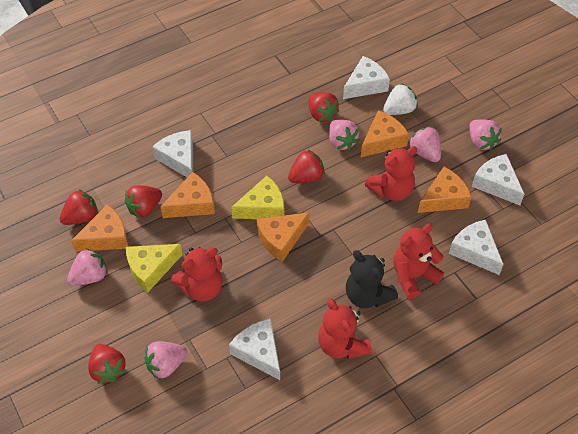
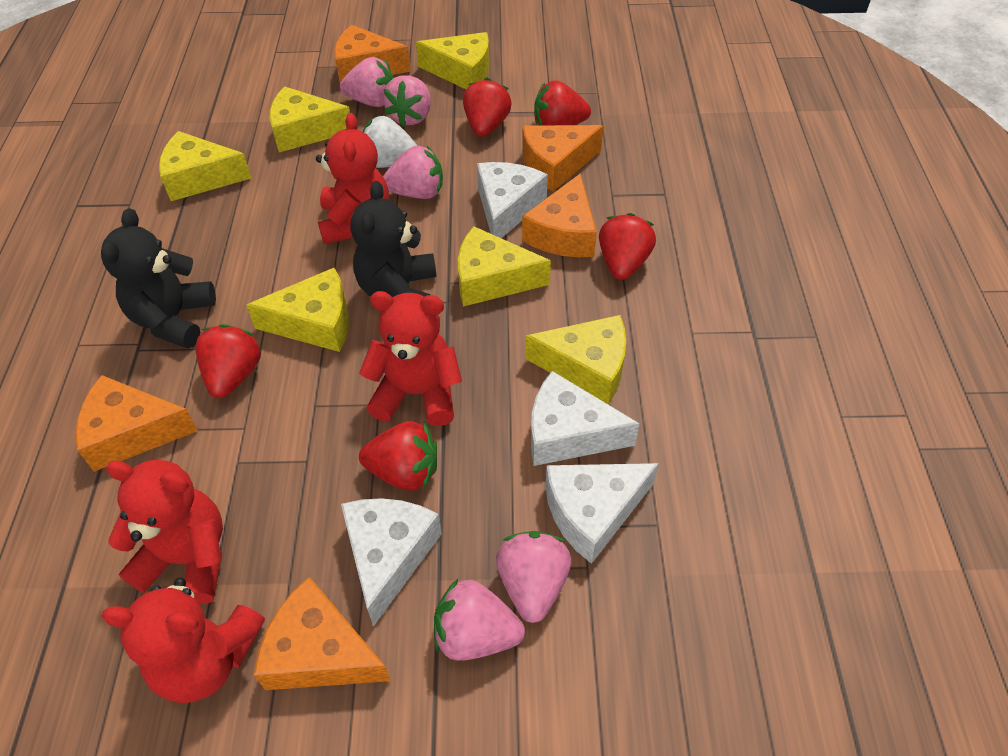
black teddy bear: 1 -> 2
white cheese: 5 -> 4
yellow cheese: 2 -> 6

